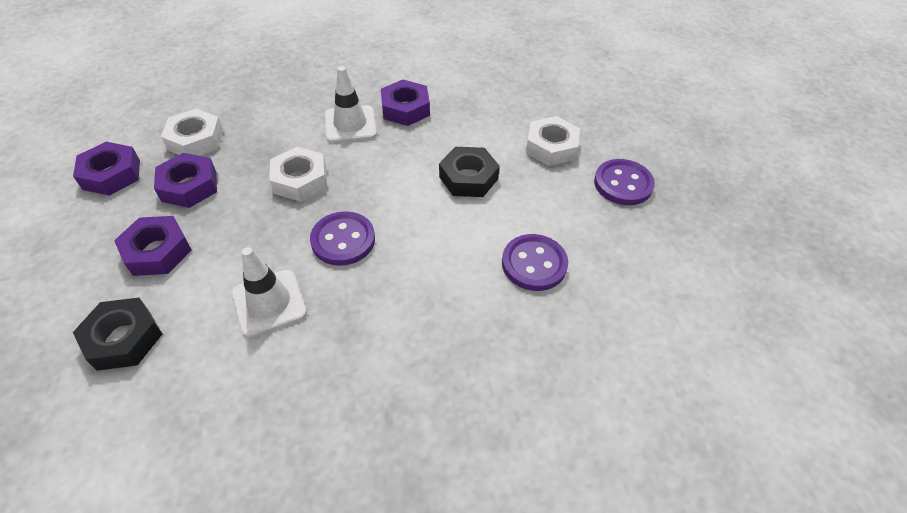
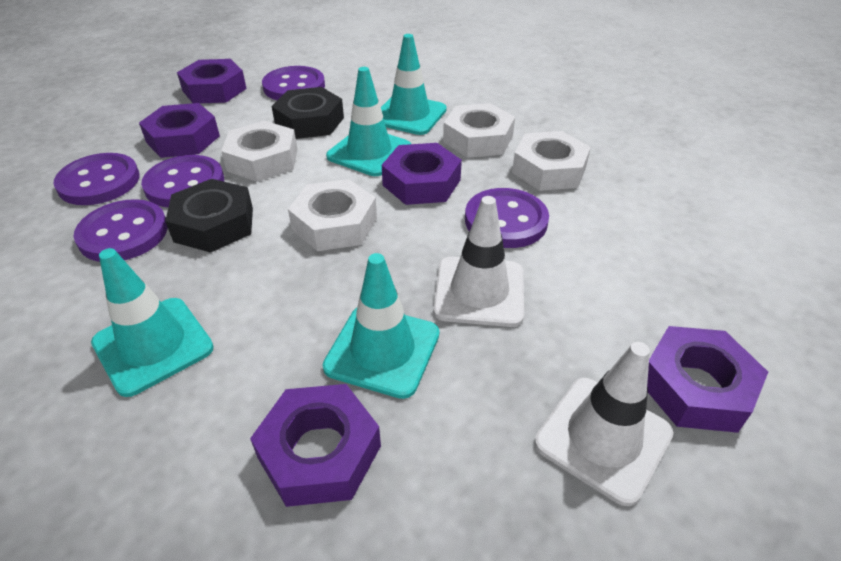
purple button: 3 -> 5
purple nut: 4 -> 5
turquoise traffic cone: 0 -> 4
white nut: 3 -> 4

